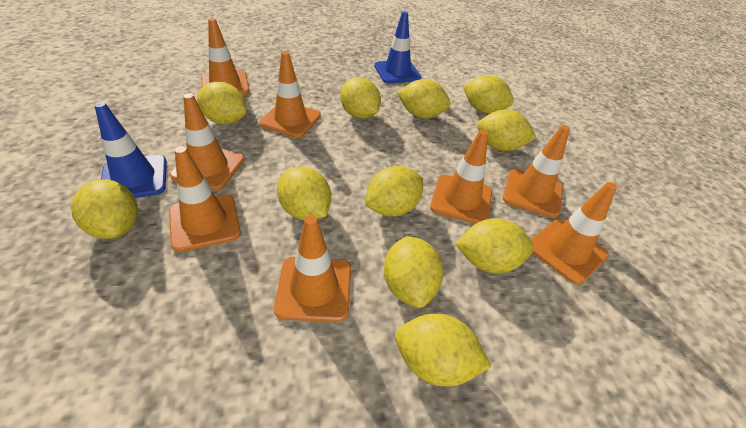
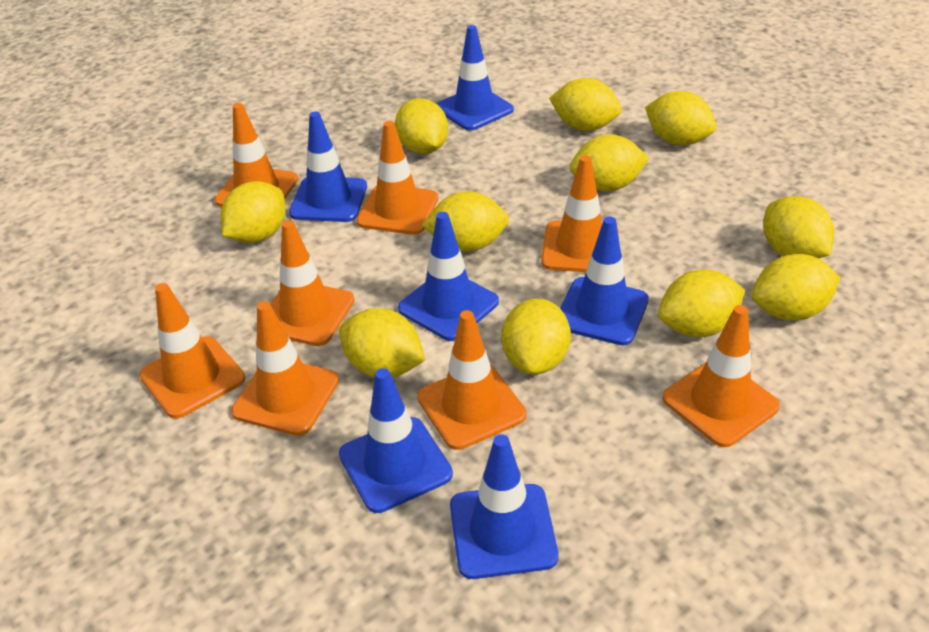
blue traffic cone: 2 -> 6

